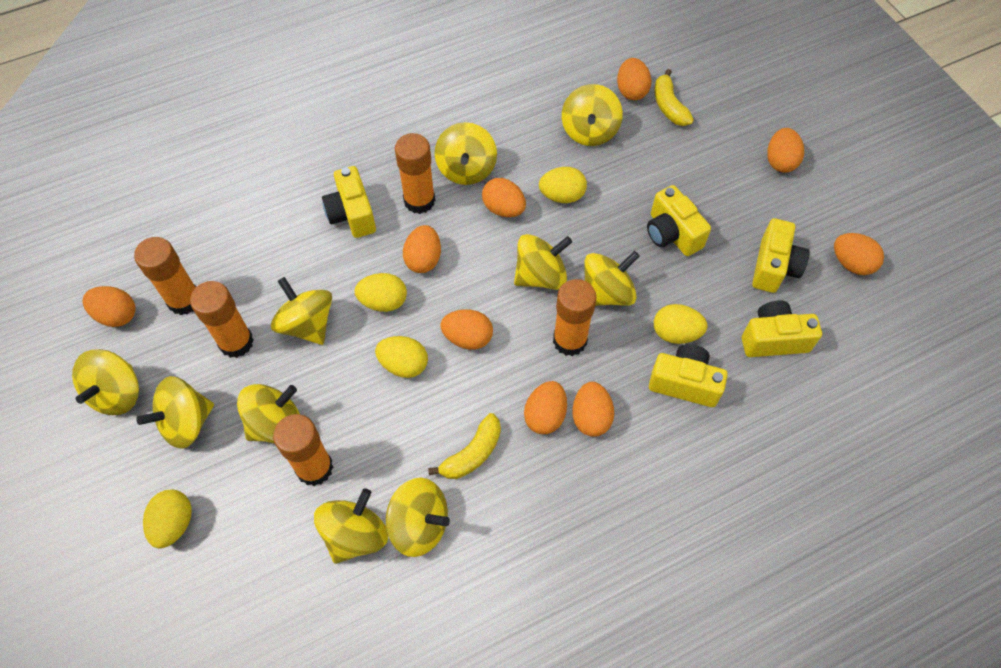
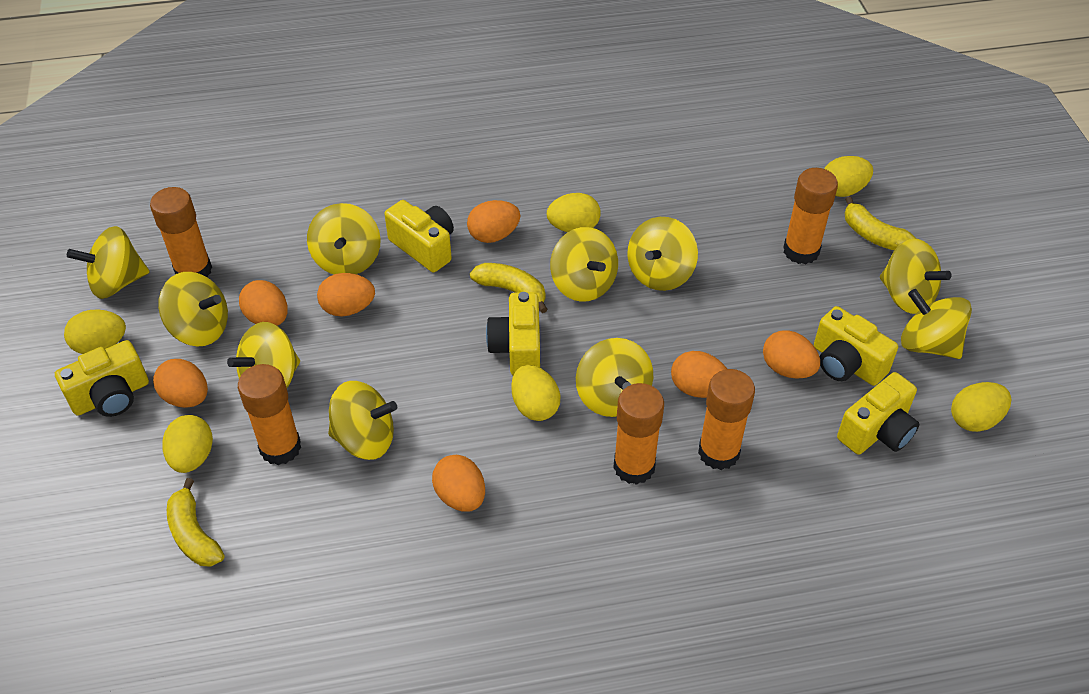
orange egg: 9 -> 7
yellow banana: 2 -> 3
yellow egg: 5 -> 6

